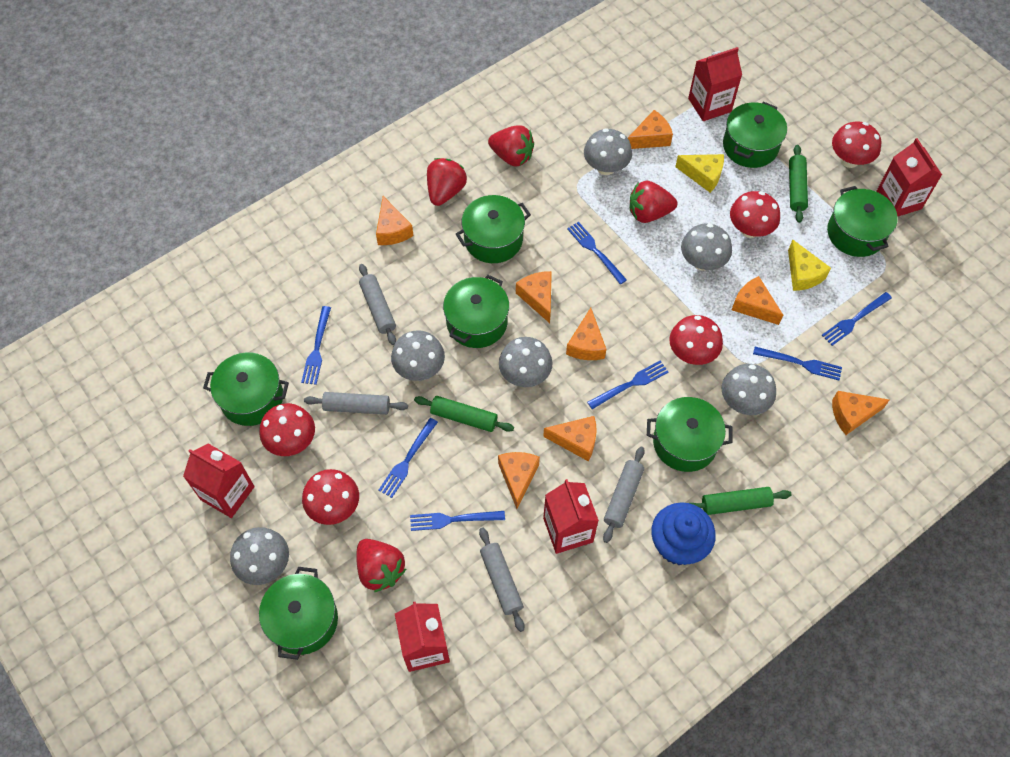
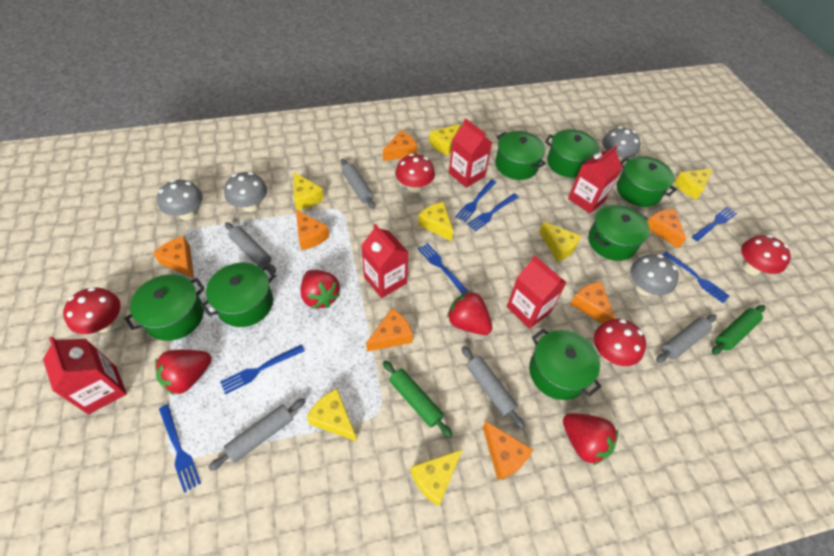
blue cupcake: 1 -> 0
green rolling pin: 3 -> 2
grey mushroom: 6 -> 4
grey rolling pin: 4 -> 5
orange cheese: 8 -> 7
red mushroom: 5 -> 4
yellow cheese: 2 -> 7

